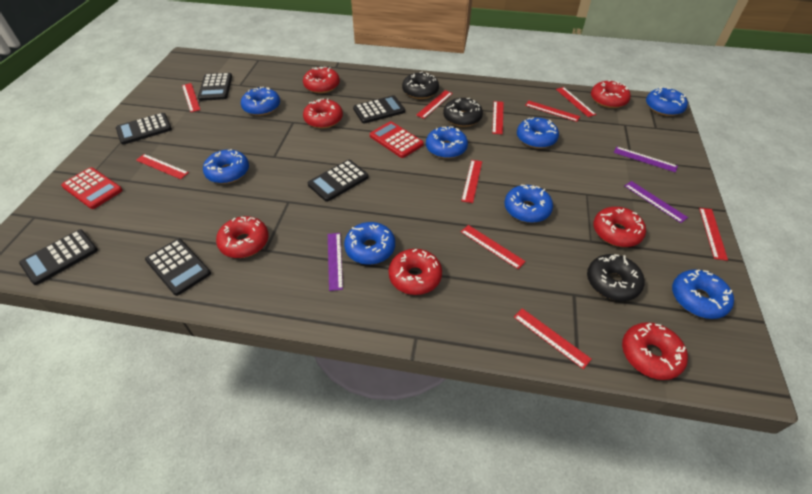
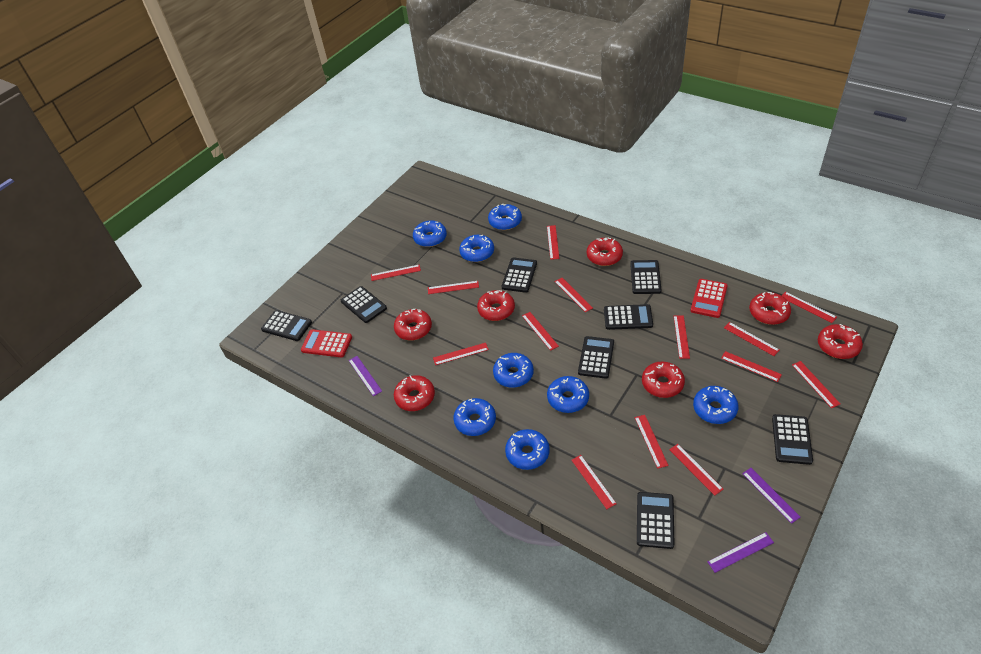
black calculator: 6 -> 8
black donut: 3 -> 0
red ruler: 10 -> 14

